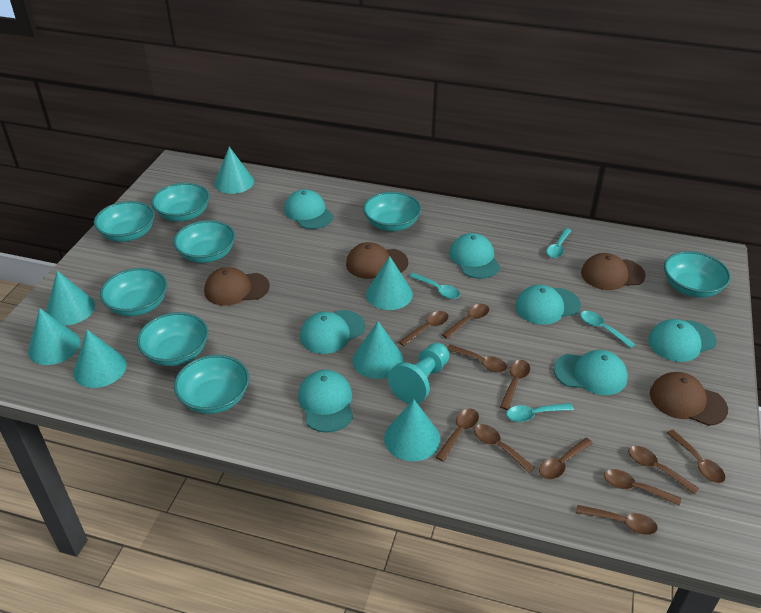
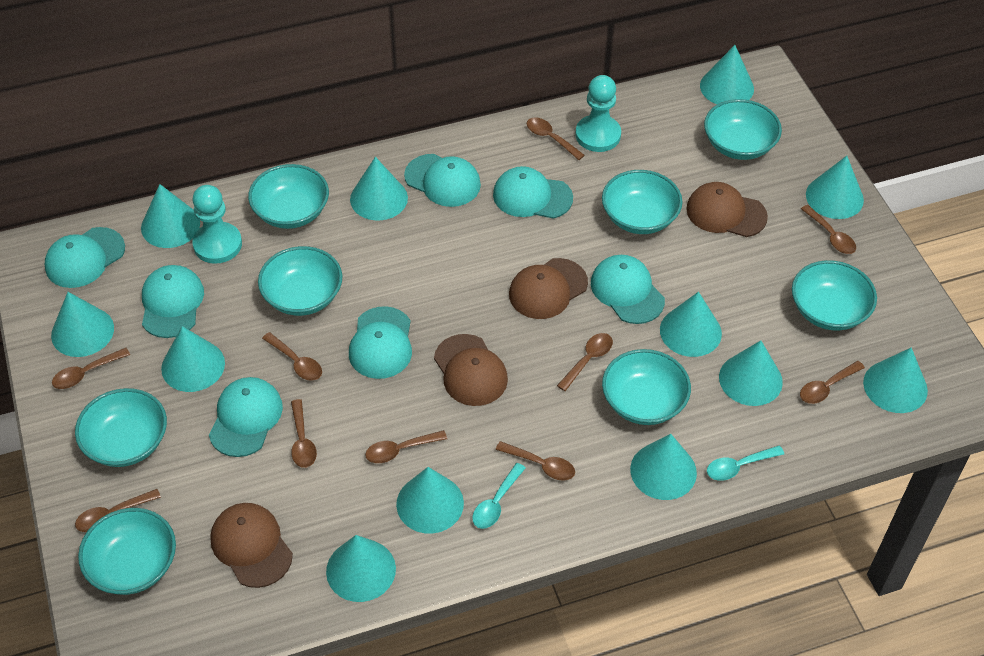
brown spoon: 11 -> 10
turquoise cone: 7 -> 12
turquoise pawn: 1 -> 2
turquoise spoon: 4 -> 2

